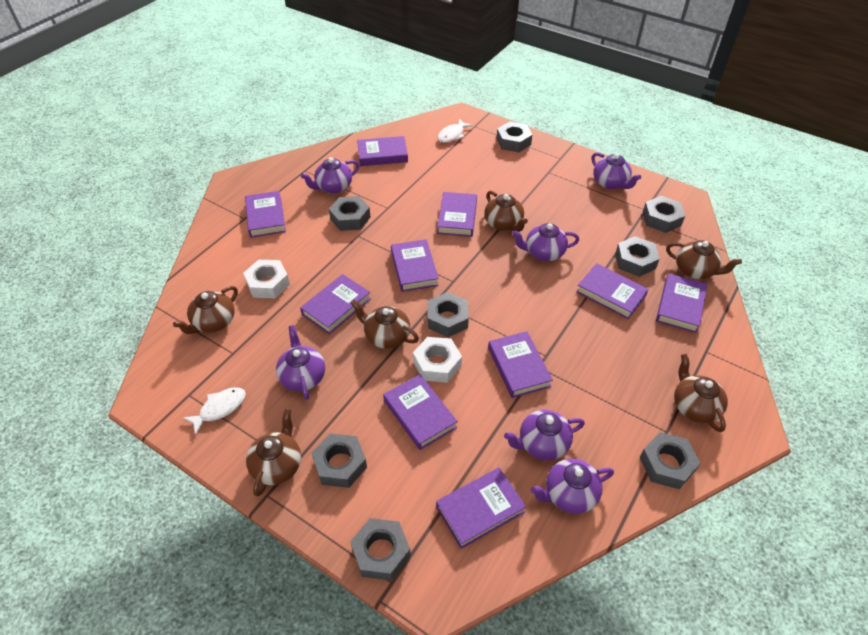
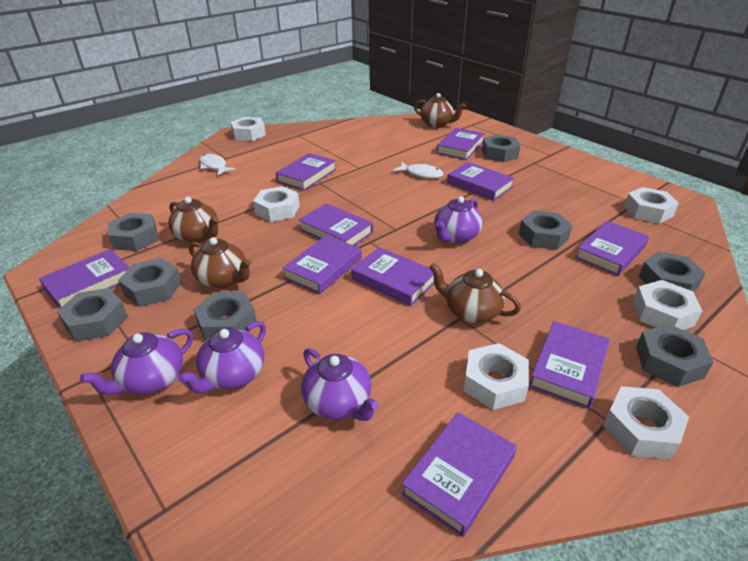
brown teapot: 6 -> 4
purple teapot: 6 -> 4
white nut: 2 -> 6

